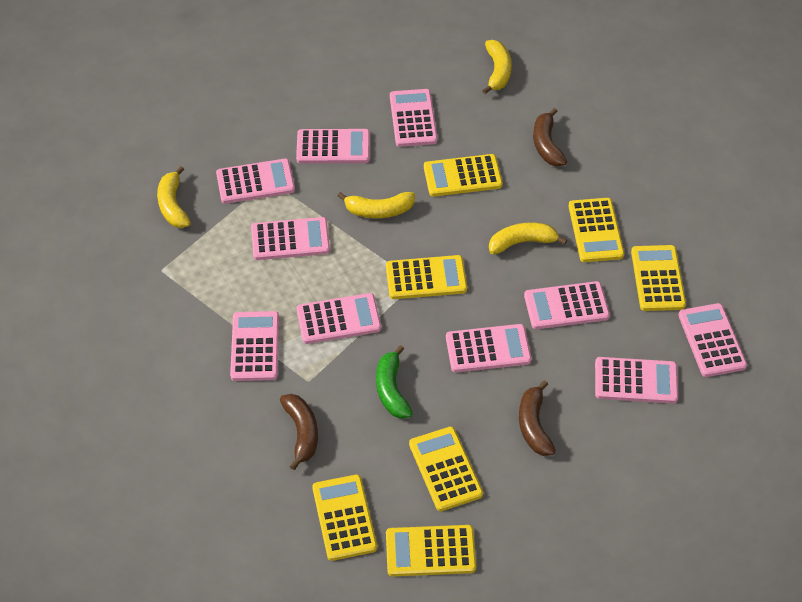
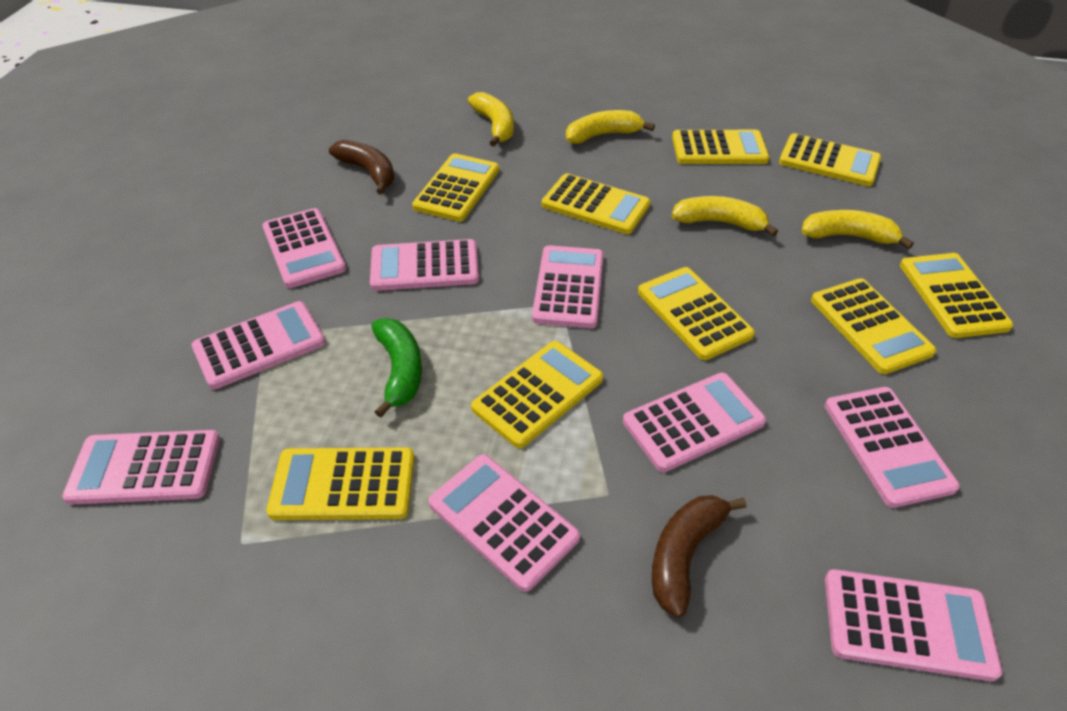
brown banana: 3 -> 2
pink calculator: 10 -> 9
yellow calculator: 7 -> 9

